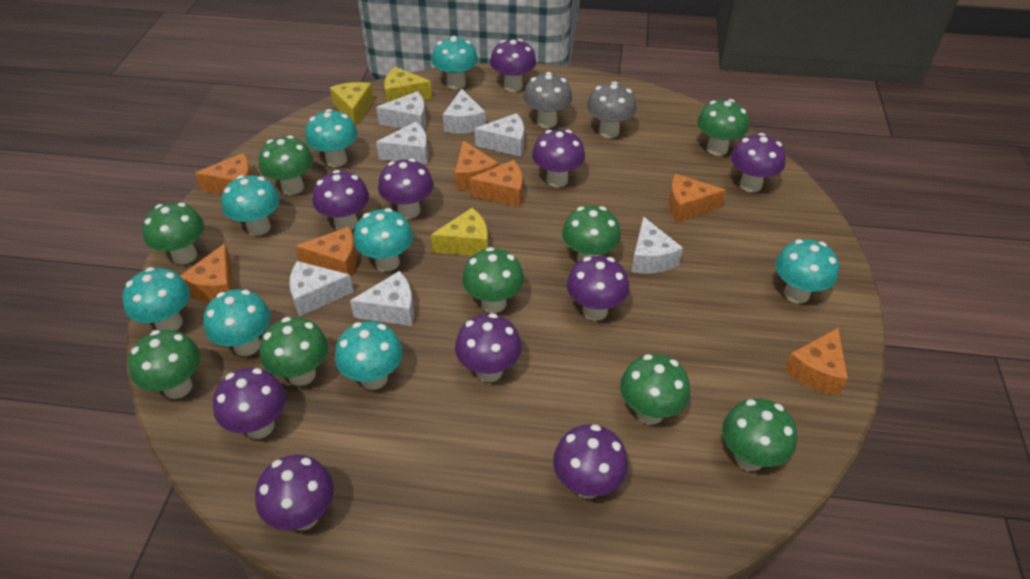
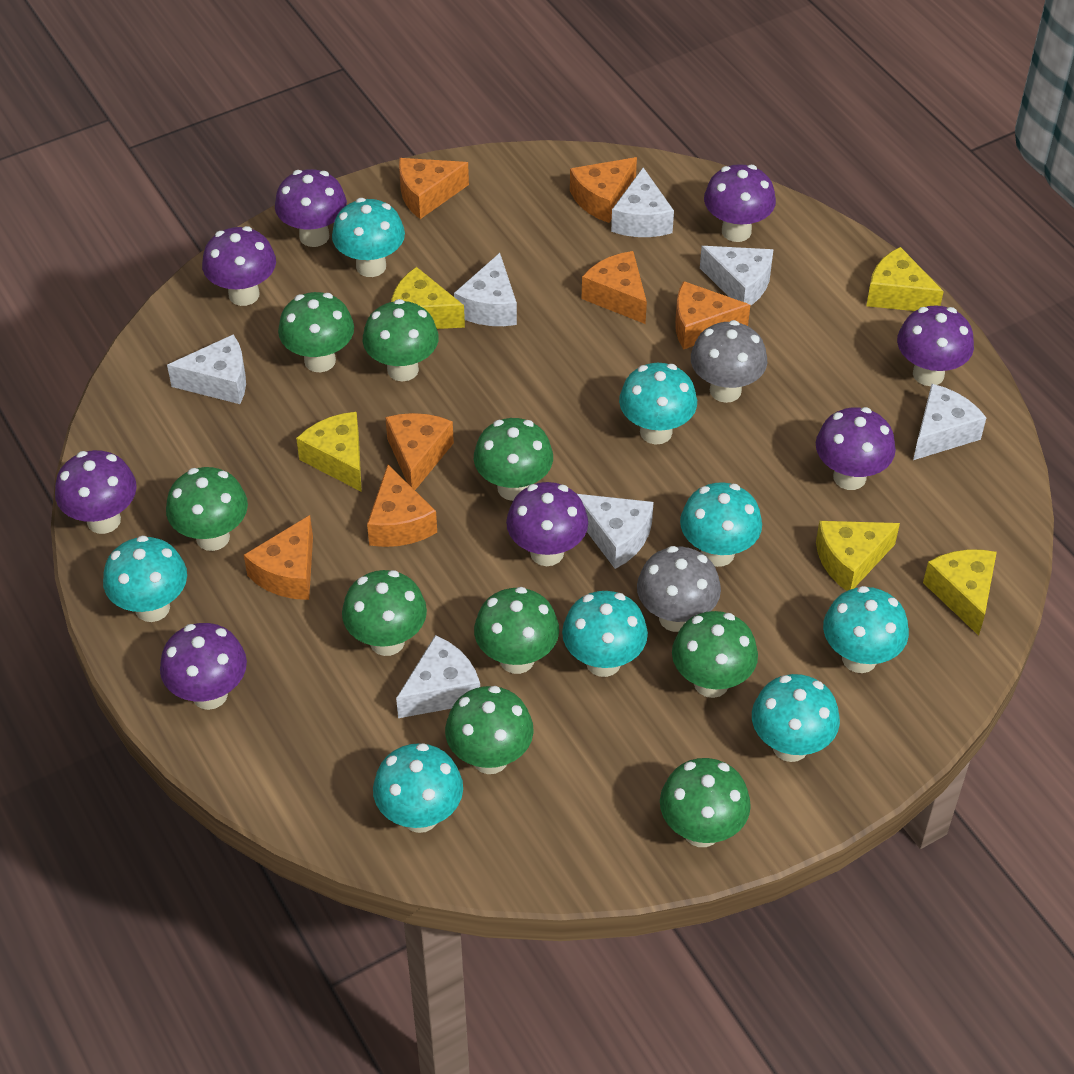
purple mushroom: 10 -> 8
yellow cheese: 3 -> 5

